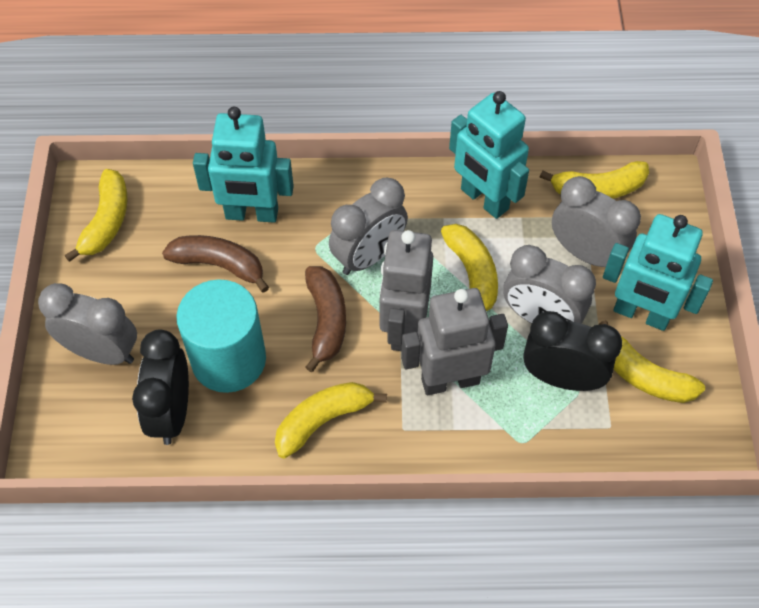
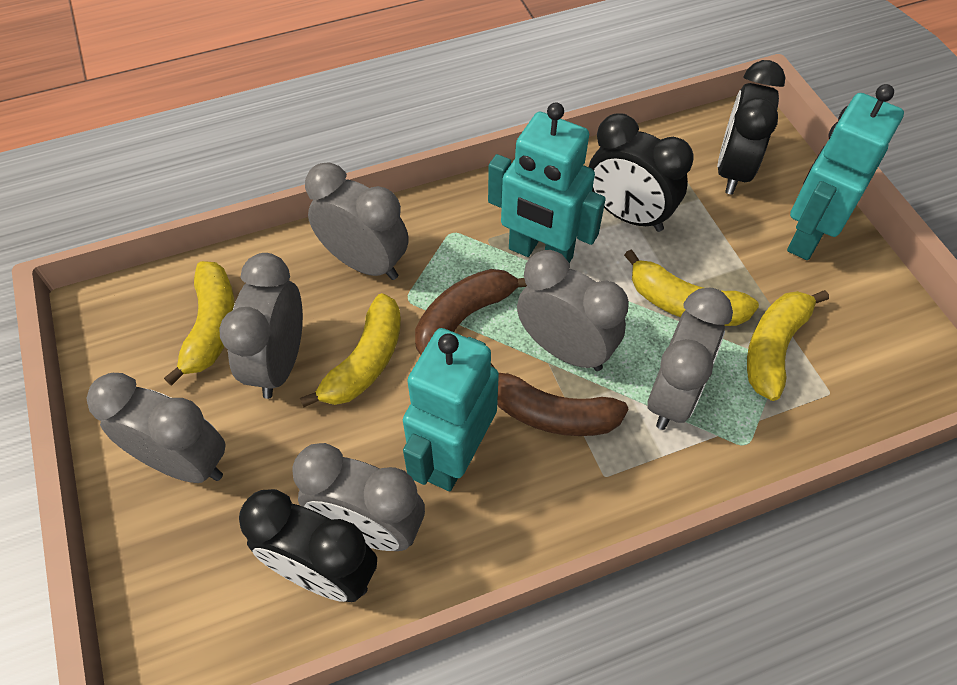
black clock: 2 -> 3
grey clock: 4 -> 6
grey robot: 2 -> 0
turquoise cylinder: 1 -> 0
yellow banana: 5 -> 4

